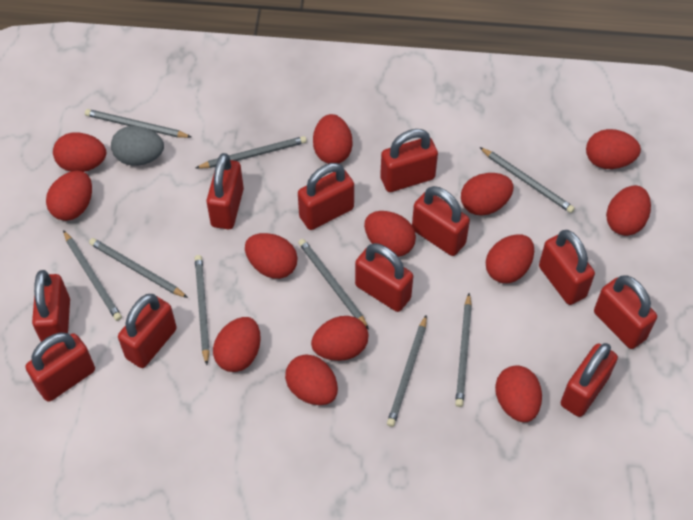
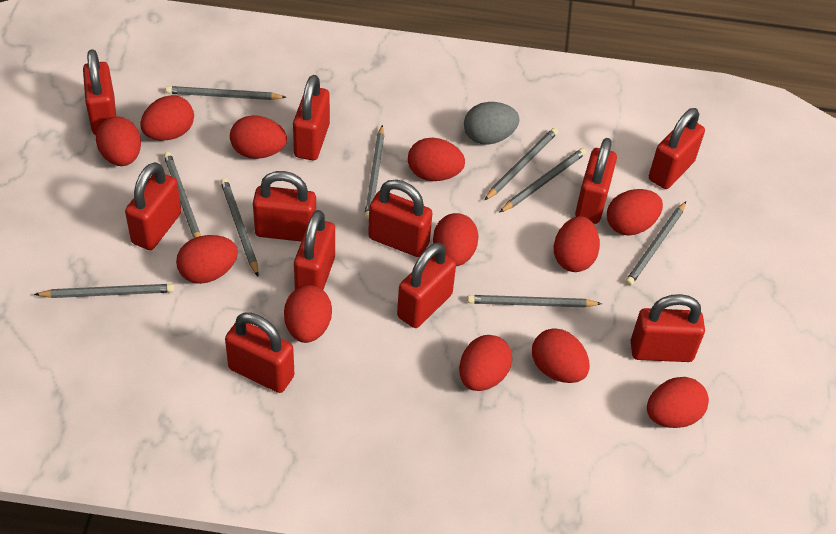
red egg: 13 -> 12

